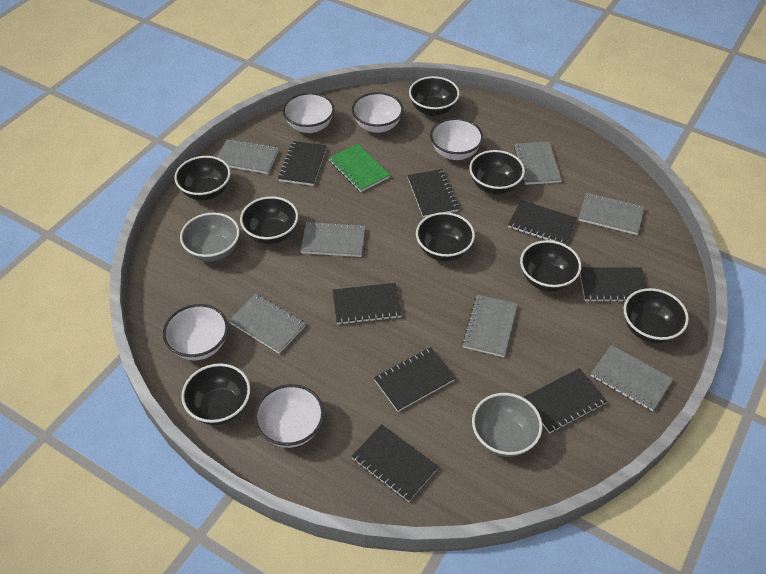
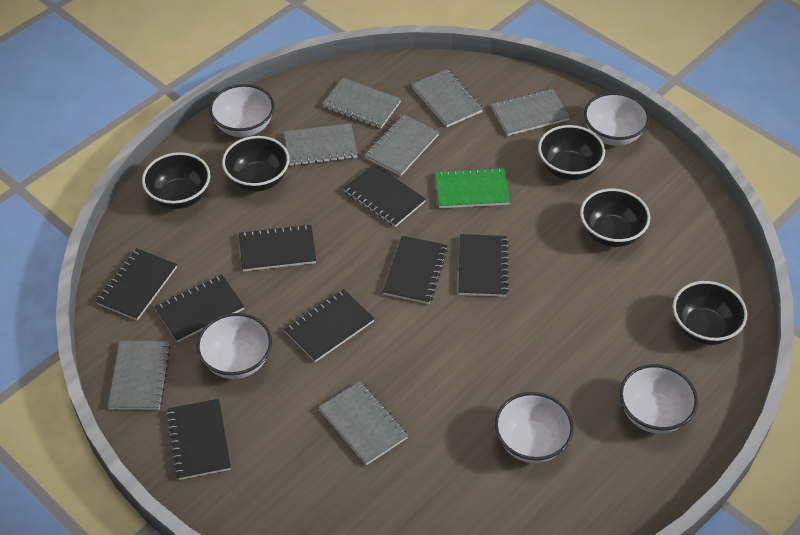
black bowl: 8 -> 5
grey bowl: 2 -> 0

